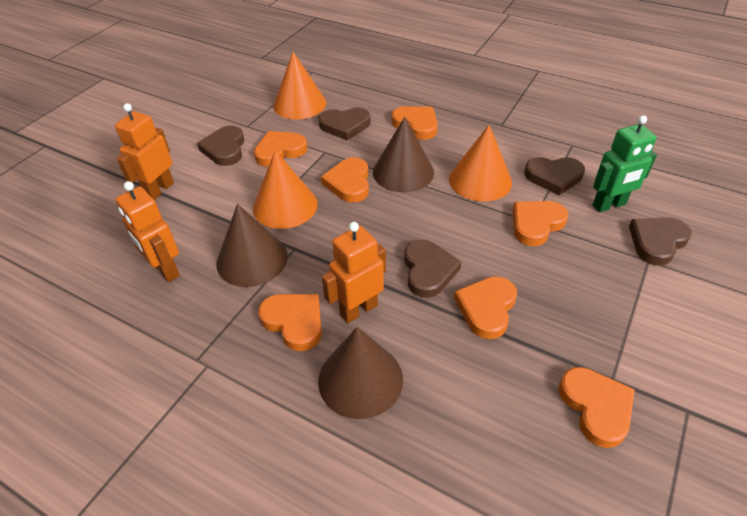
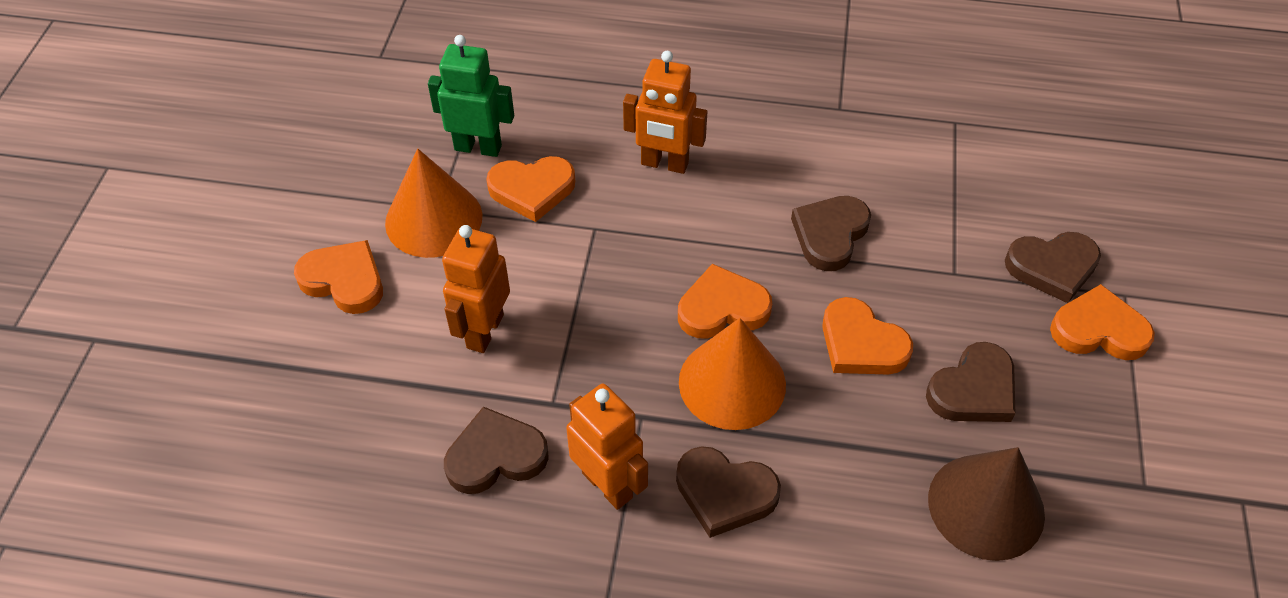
brown cone: 3 -> 1
orange cone: 3 -> 2
orange heart: 7 -> 5

